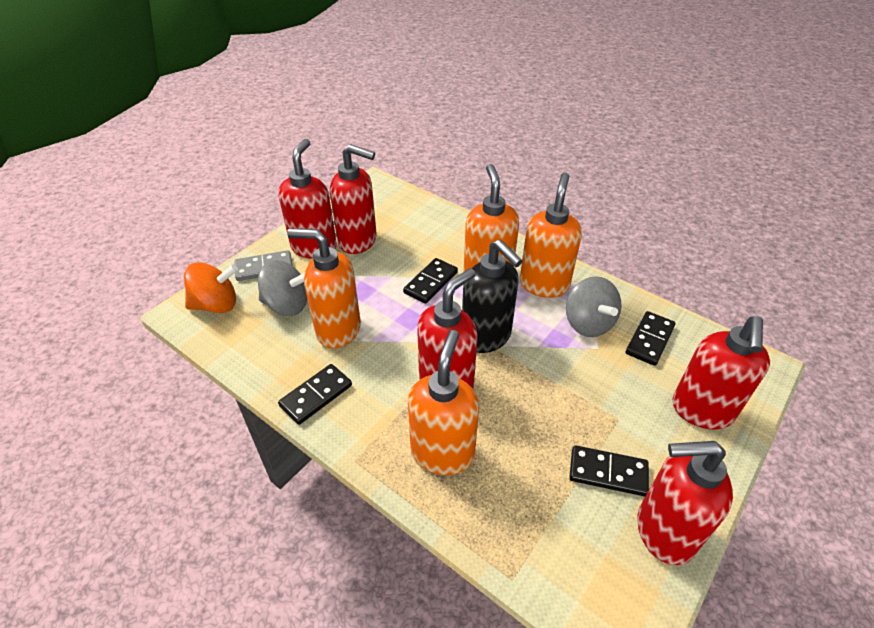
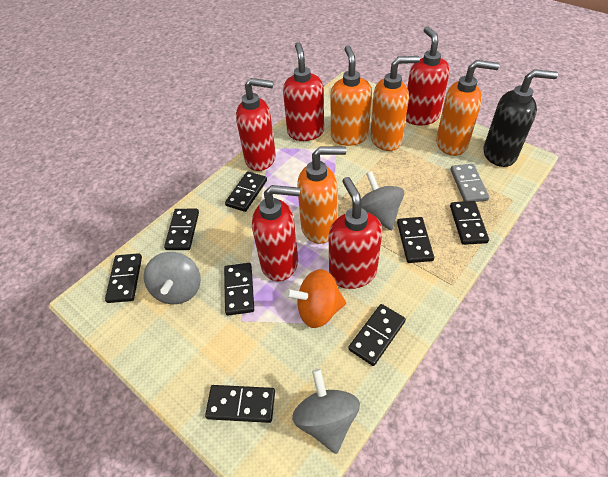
black domino: 4 -> 8
grey spinning top: 2 -> 3

